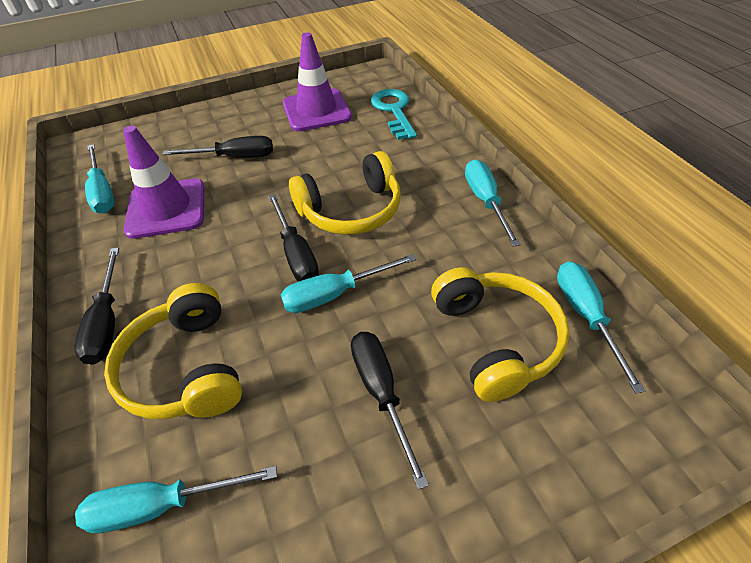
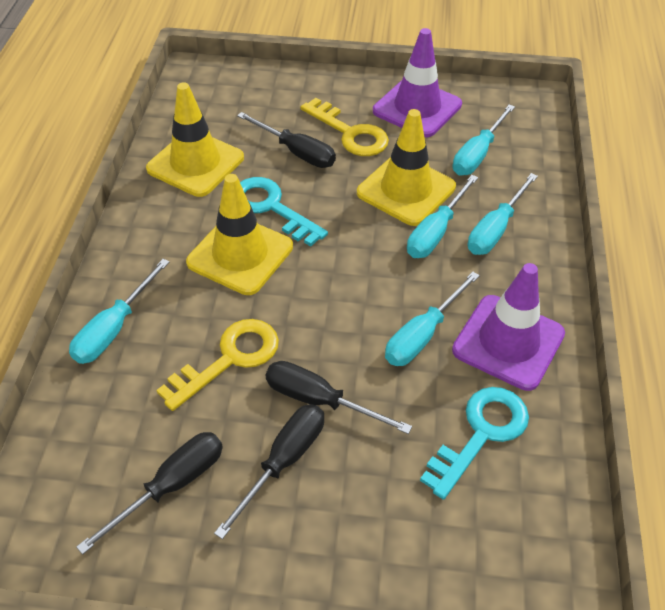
turquoise key: 1 -> 2
yellow headphones: 3 -> 0
yellow key: 0 -> 2
yellow traffic cone: 0 -> 3

